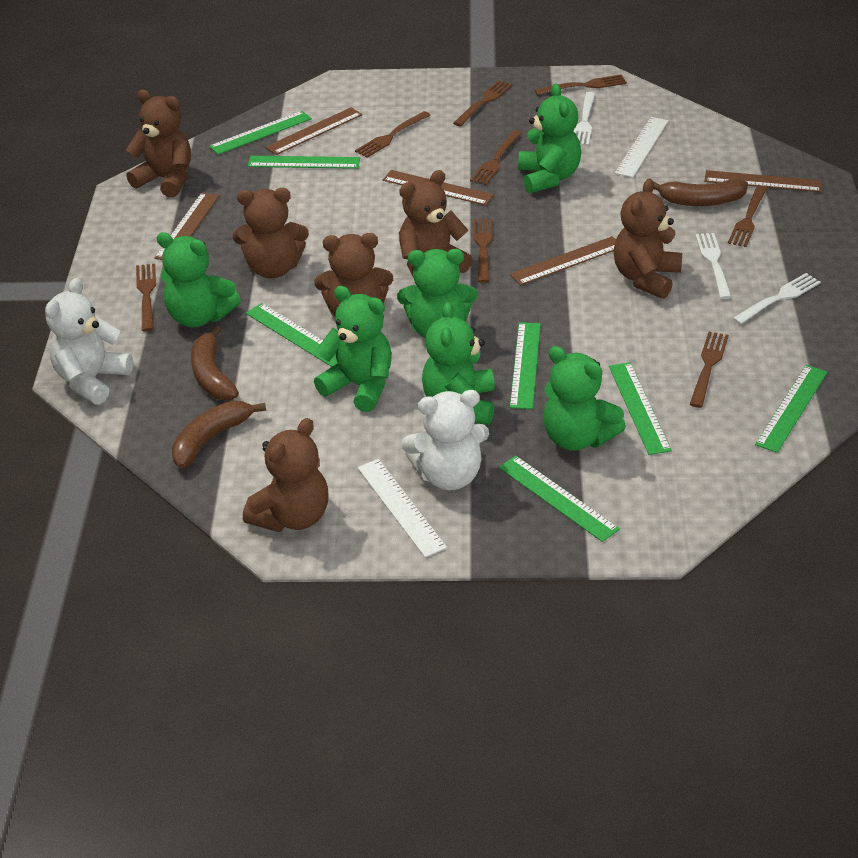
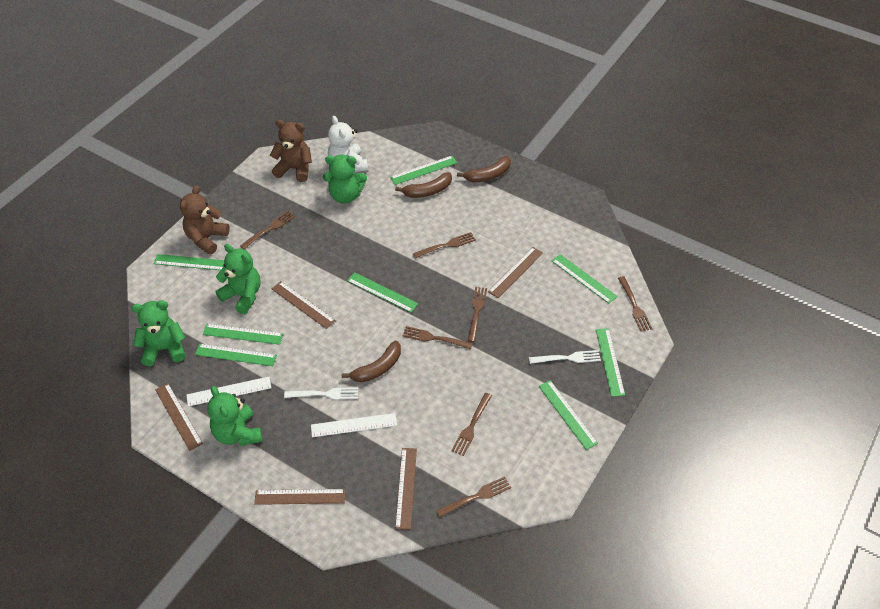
brown fork: 8 -> 7
brown teddy bear: 6 -> 2
green ruler: 7 -> 8
green teddy bear: 6 -> 4
white fork: 3 -> 2
white teddy bear: 2 -> 1

